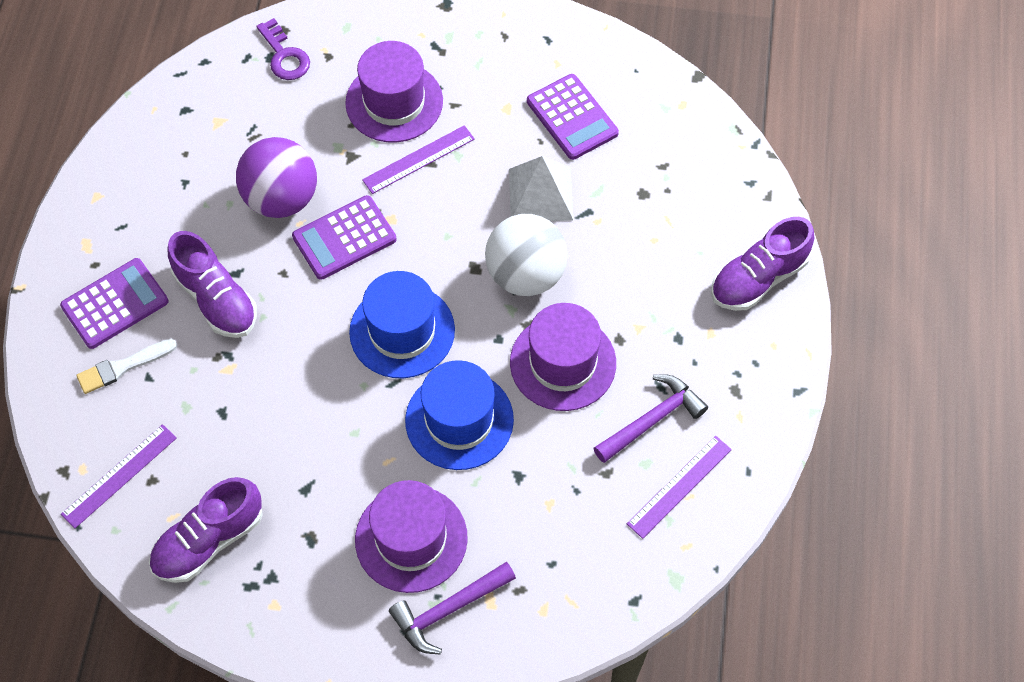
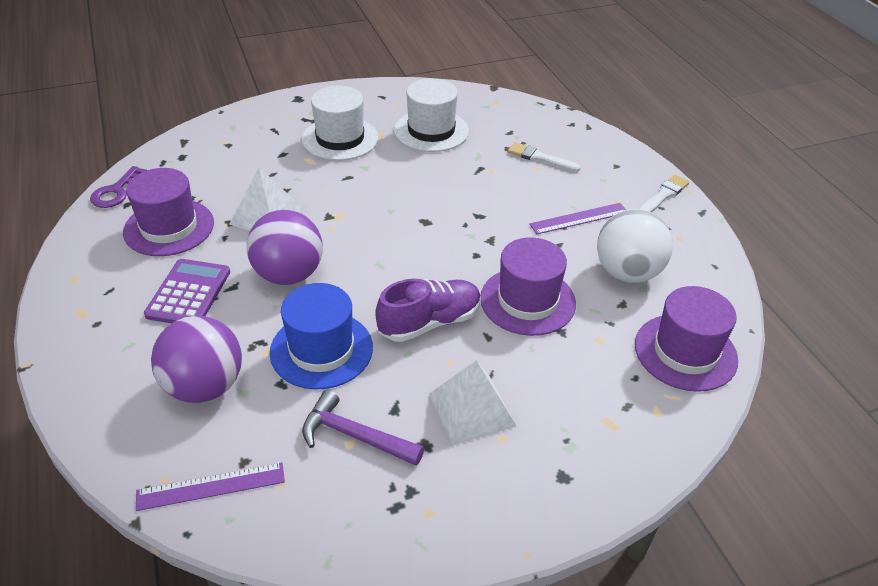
blue hat: 2 -> 1
purple ball: 1 -> 2
purple calculator: 3 -> 1
purple hammer: 2 -> 1
purple ruler: 3 -> 2
purple shoe: 3 -> 1
white brush: 1 -> 2
white hat: 0 -> 2
white pyramid: 1 -> 2

